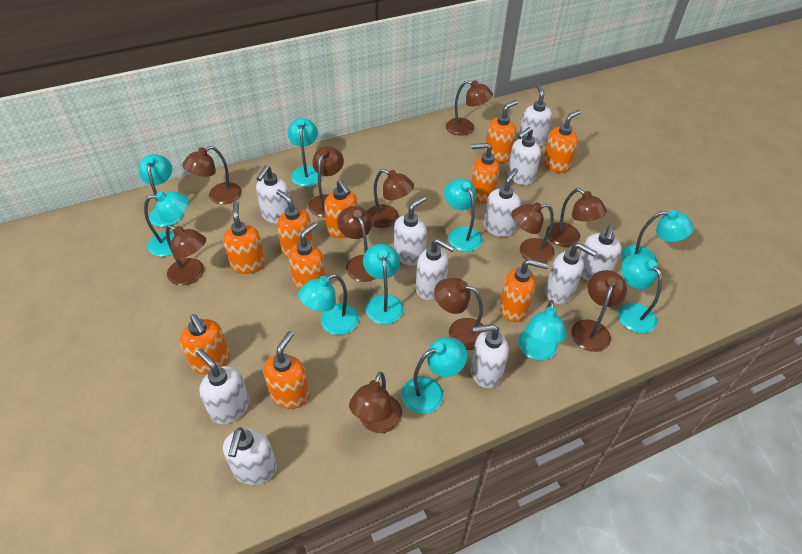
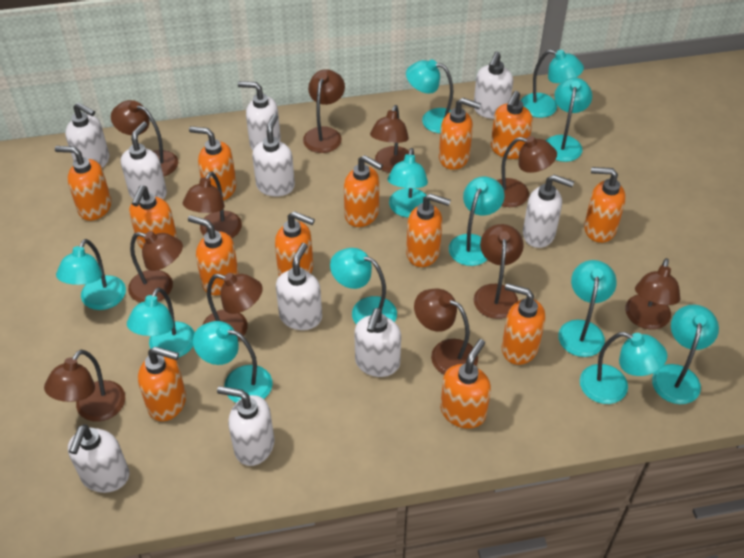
orange soap dispenser: 10 -> 13
turquoise lamp: 10 -> 12
white soap dispenser: 11 -> 10

